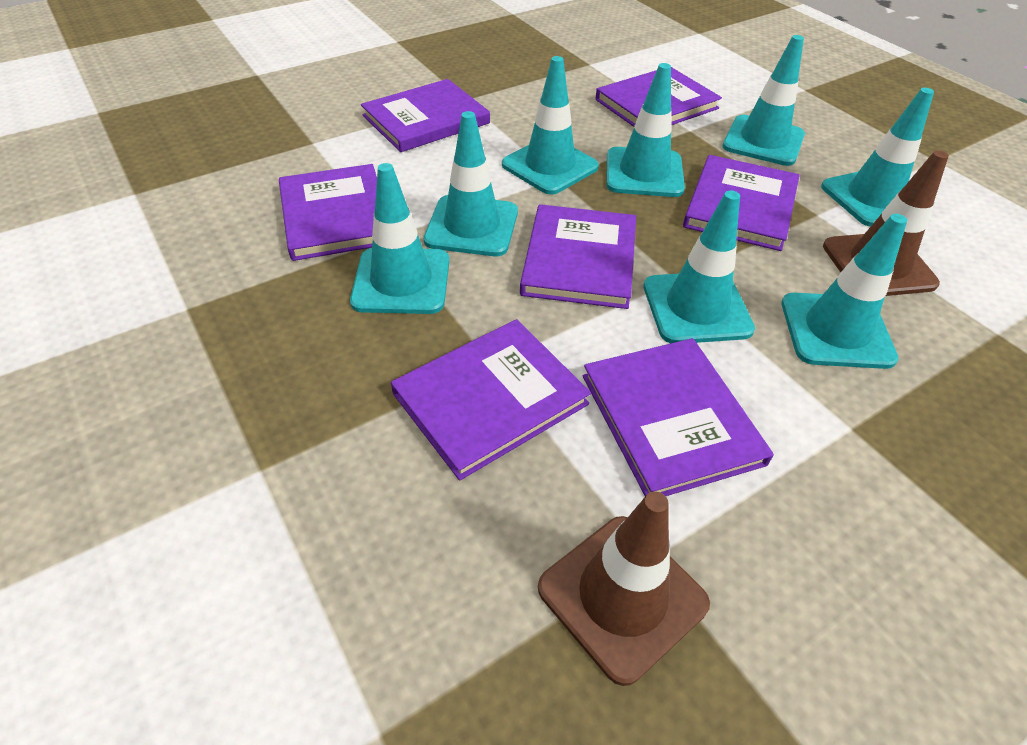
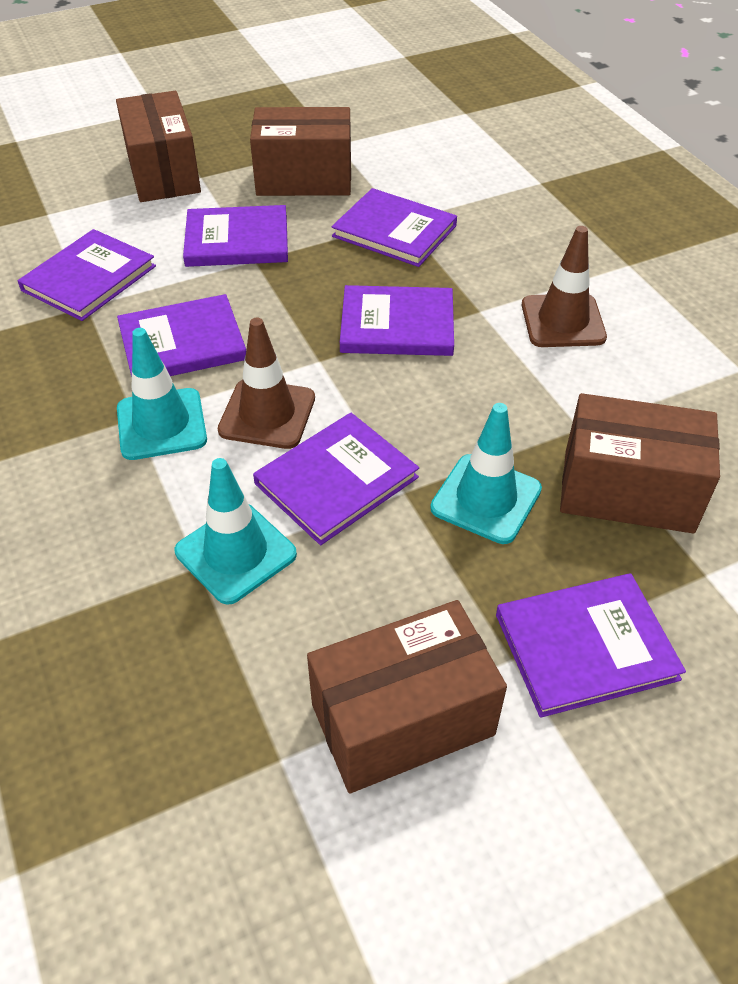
brown box: 0 -> 4
turquoise traffic cone: 8 -> 3

